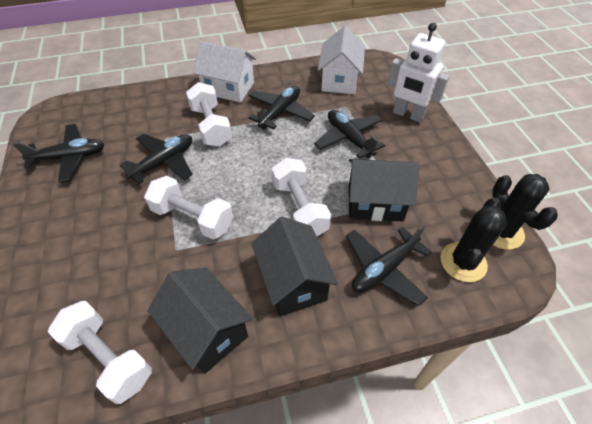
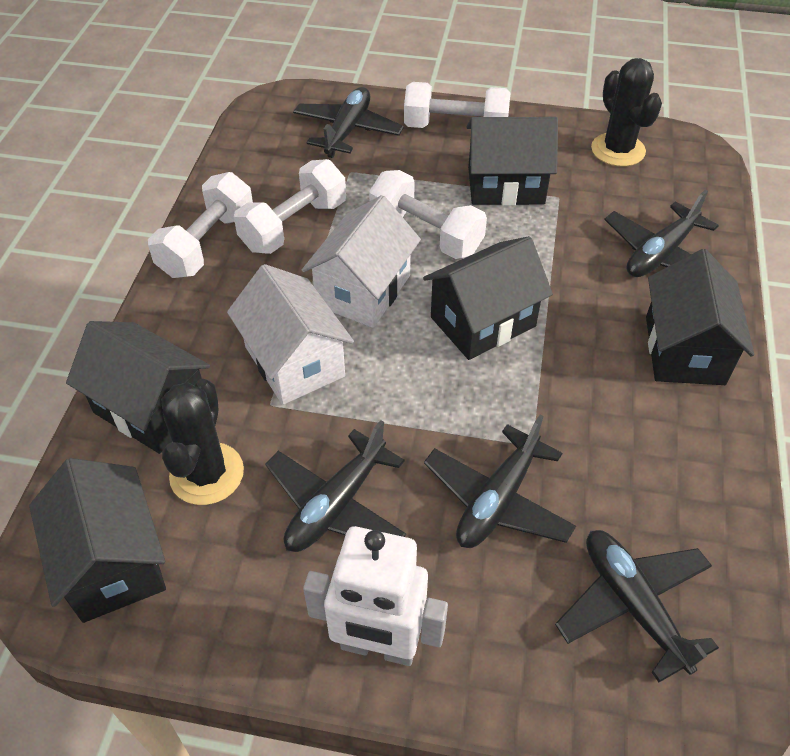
black house: 3 -> 5

